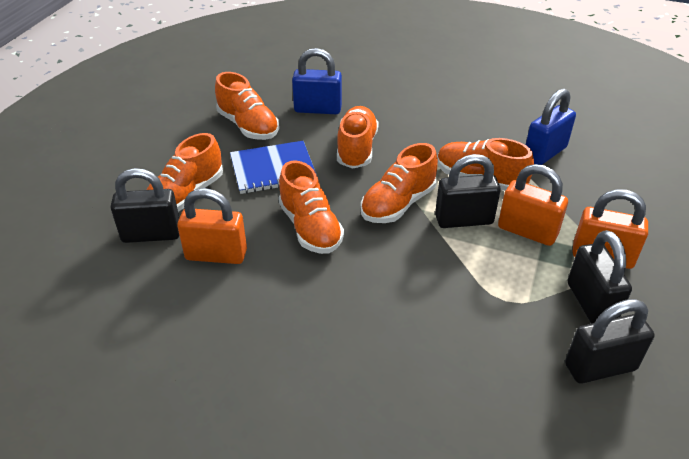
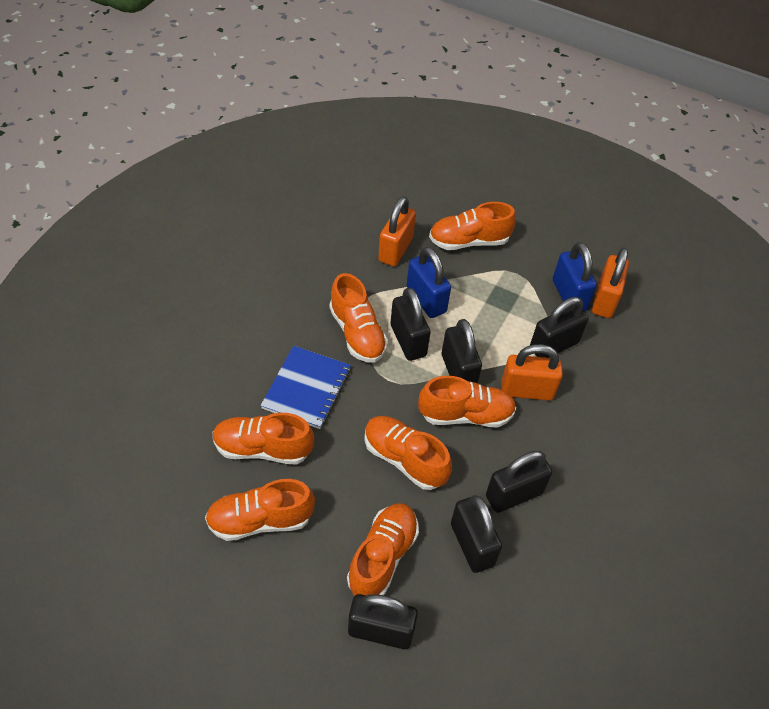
black padlock: 4 -> 6
orange shoe: 6 -> 7

